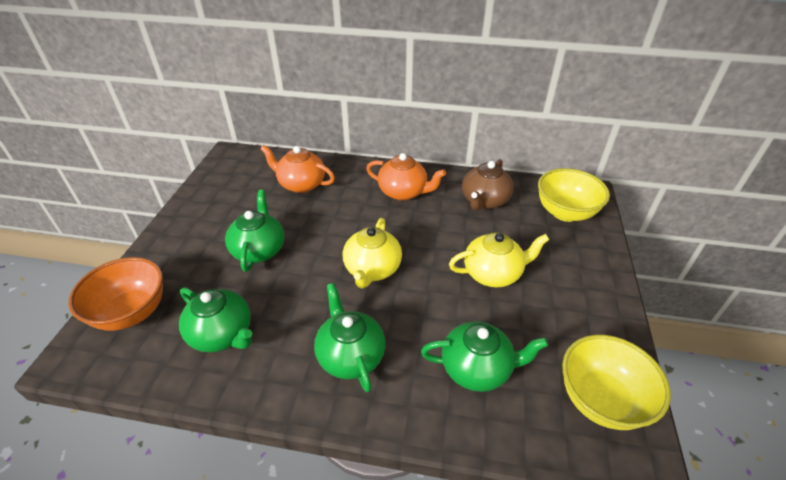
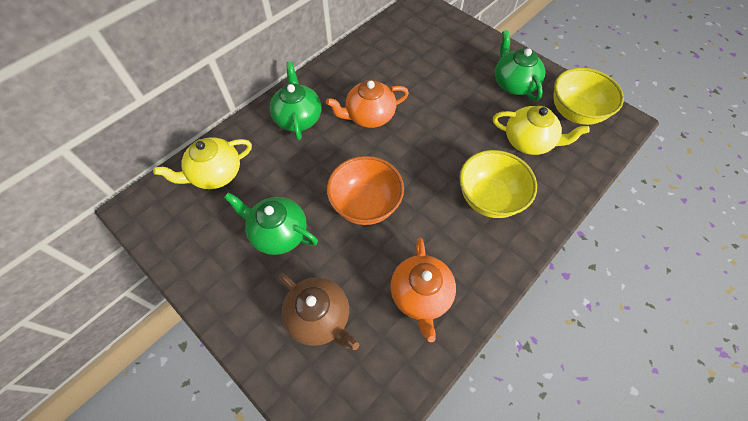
green teapot: 4 -> 3

